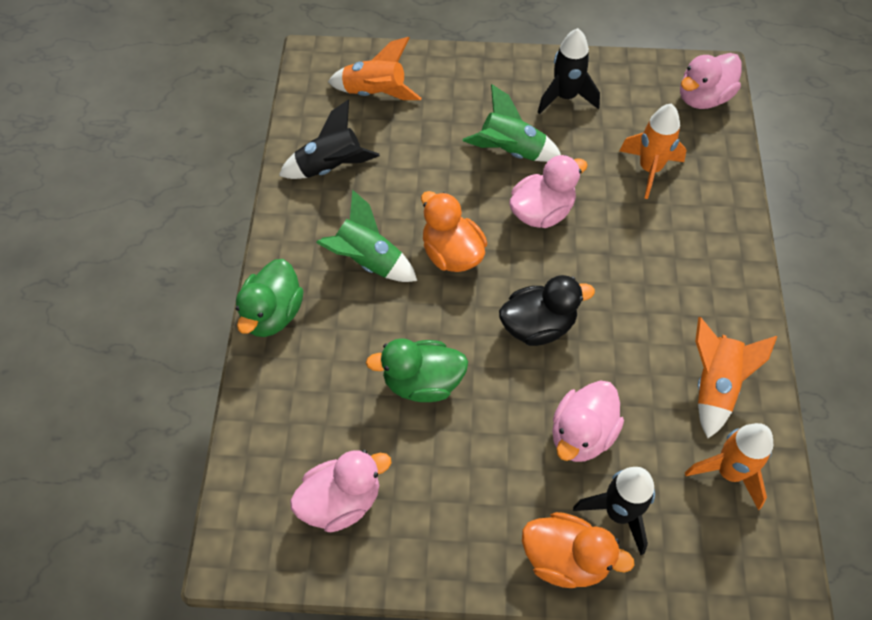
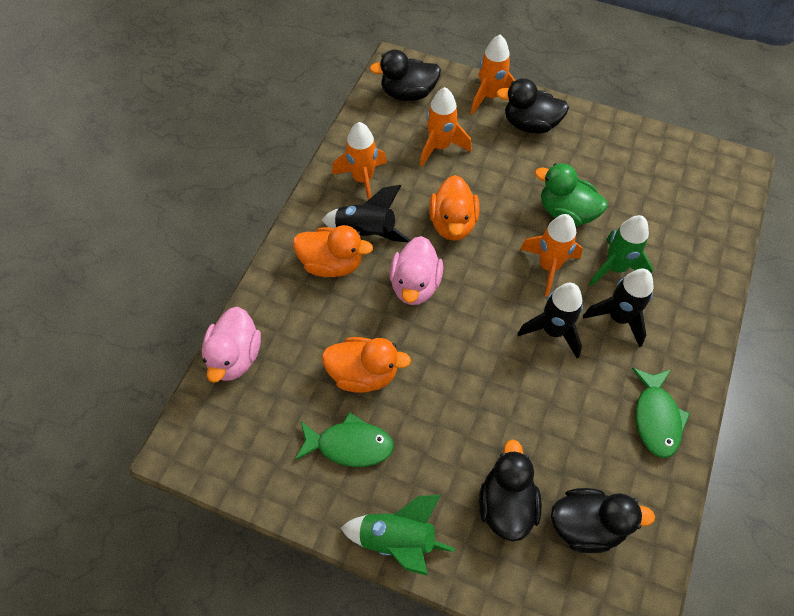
black duck: 1 -> 4
green duck: 2 -> 1
green fish: 0 -> 2
orange duck: 2 -> 3
pink duck: 4 -> 2

